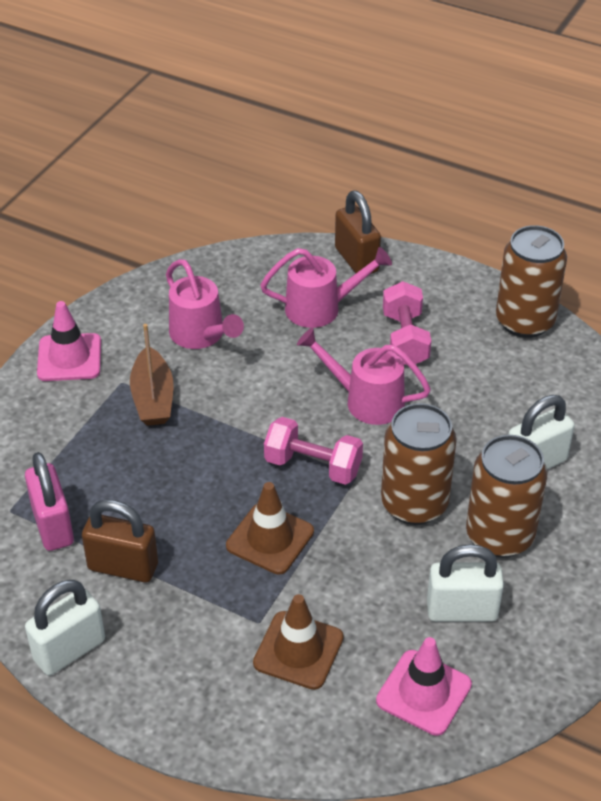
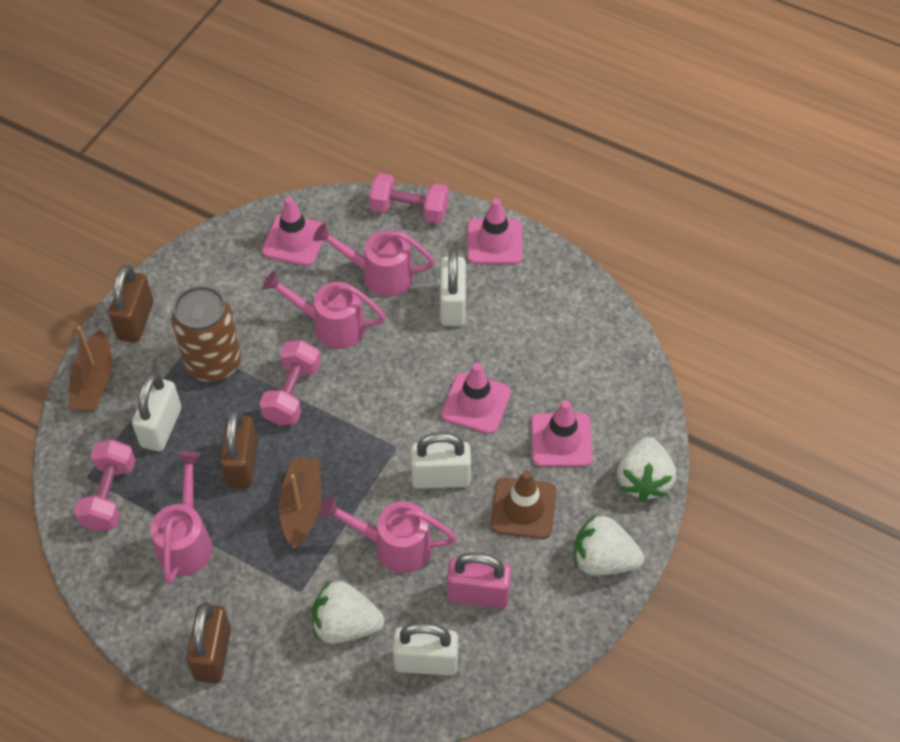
brown boat: 1 -> 2
brown can: 3 -> 1
brown padlock: 2 -> 3
brown traffic cone: 2 -> 1
pink dumbbell: 2 -> 3
pink traffic cone: 2 -> 4
pink watering can: 3 -> 4
white padlock: 3 -> 4
white strawberry: 0 -> 3

